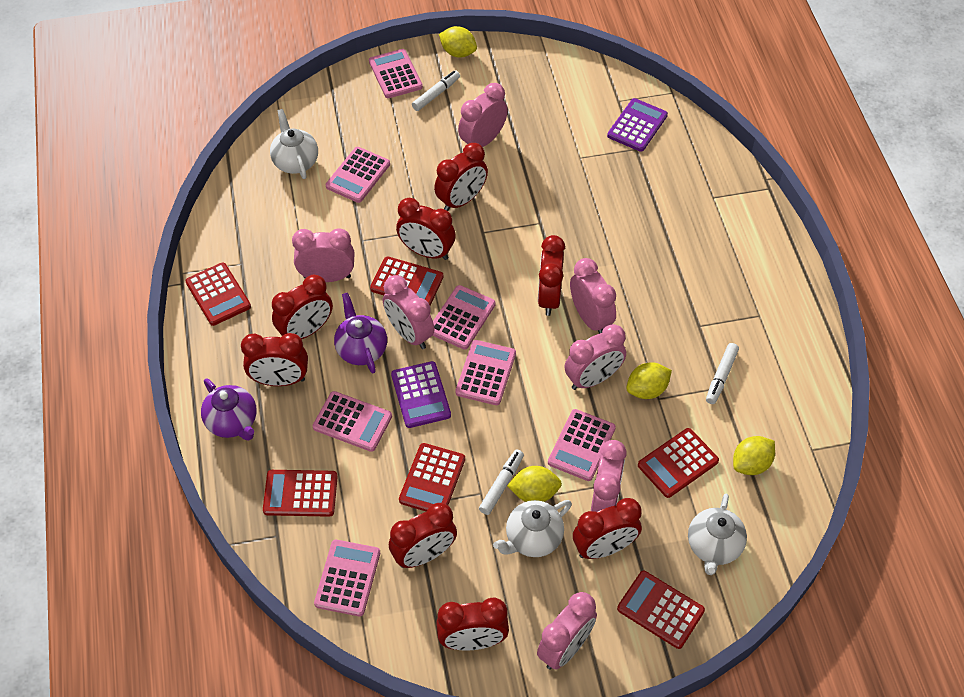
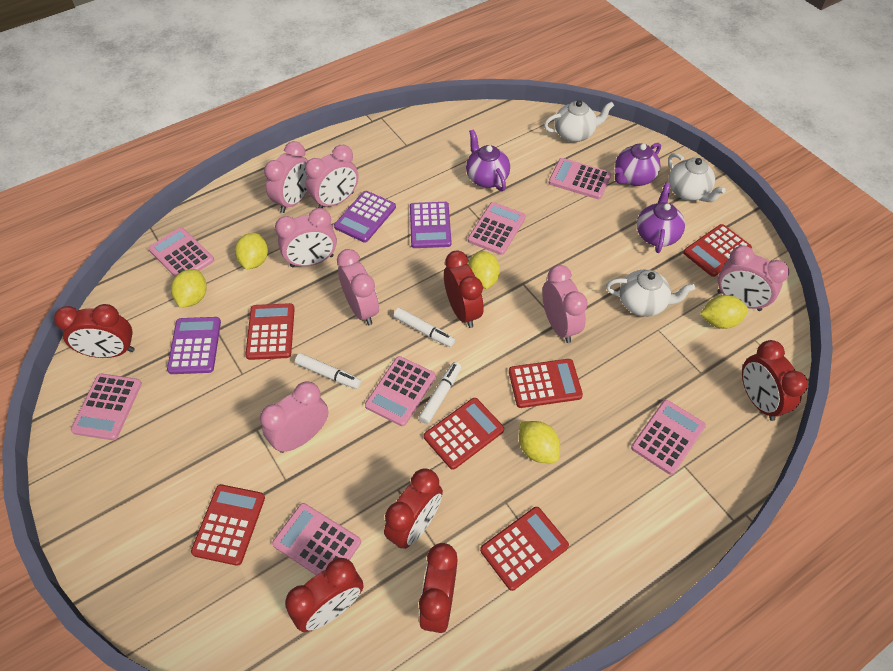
purple calculator: 2 -> 3
purple teapot: 2 -> 3
red clock: 8 -> 6
yellow lemon: 4 -> 5

